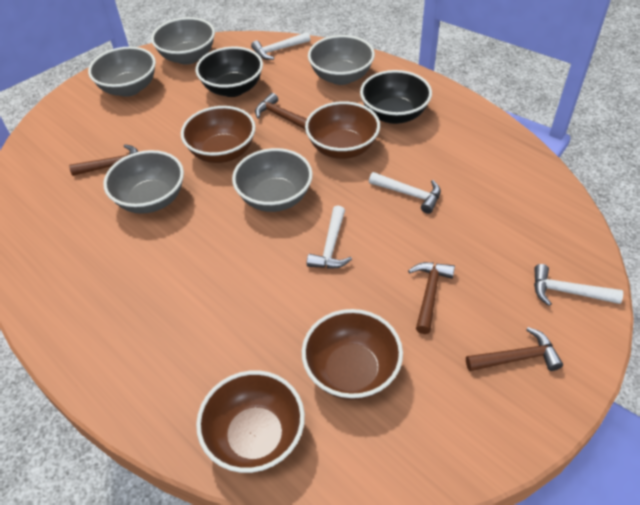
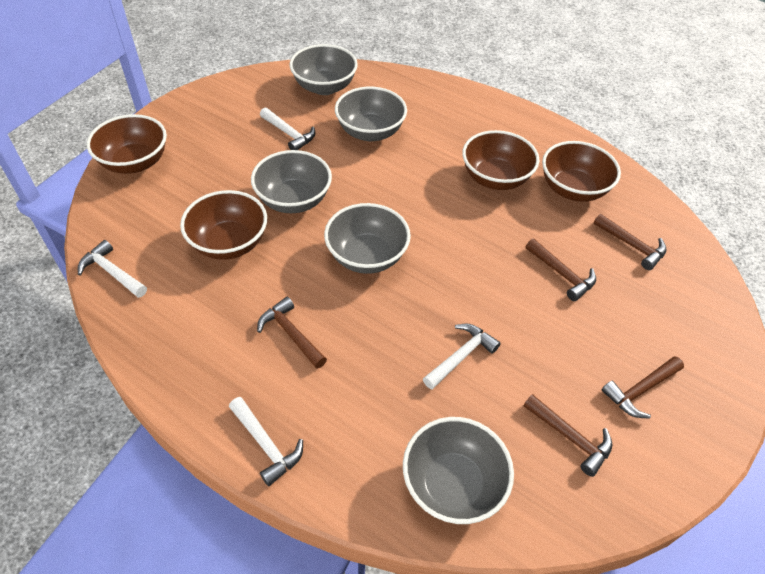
black bowl: 2 -> 0
brown hammer: 4 -> 5

